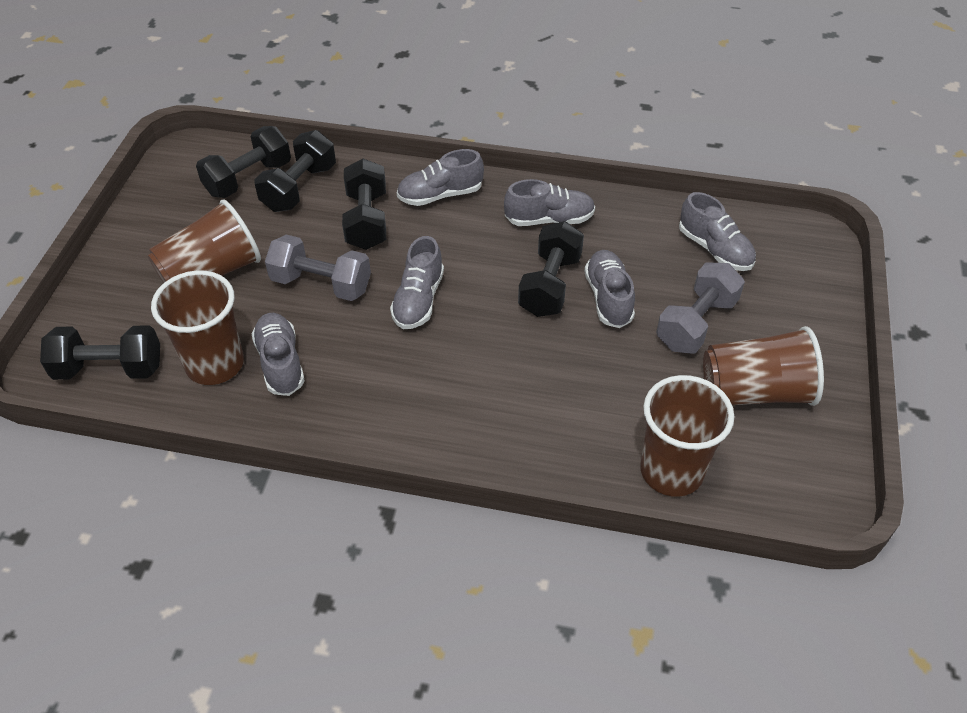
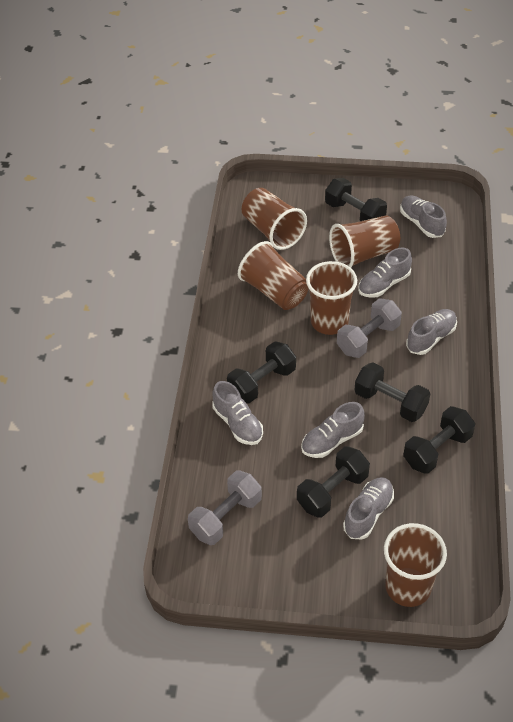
brown cup: 4 -> 5

